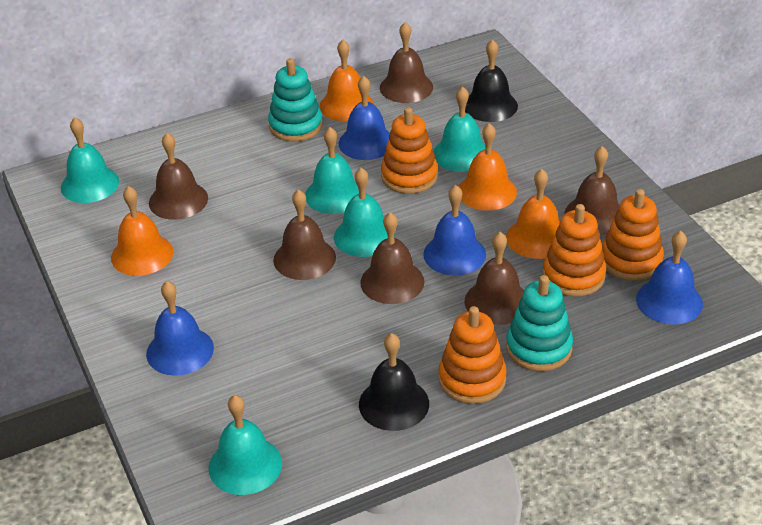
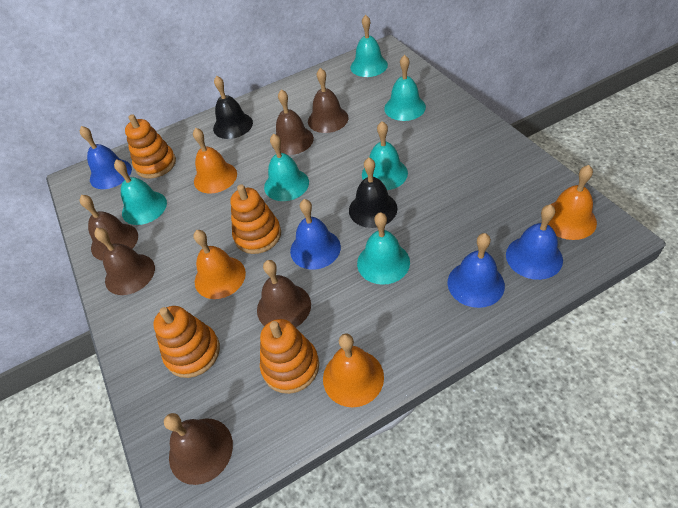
turquoise bell: 5 -> 6
turquoise stacking toy: 2 -> 0

